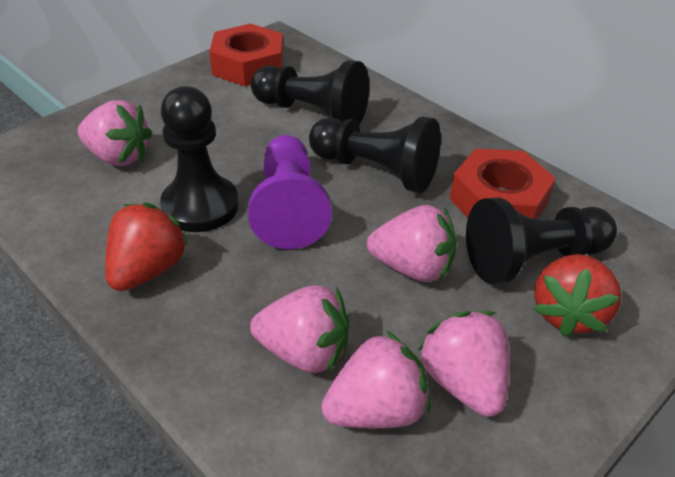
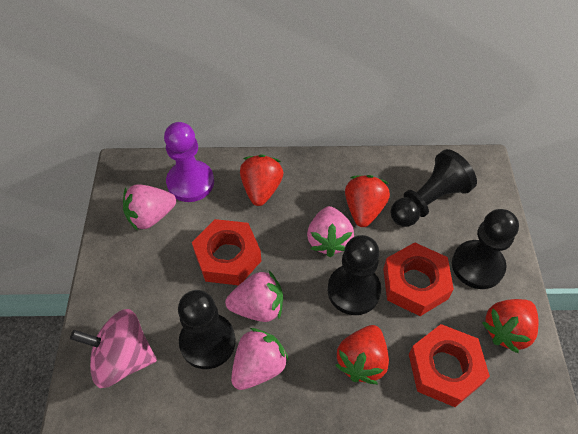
pink spinning top: 0 -> 1
pink strawberry: 5 -> 4
red nut: 2 -> 3
red strawberry: 2 -> 4

